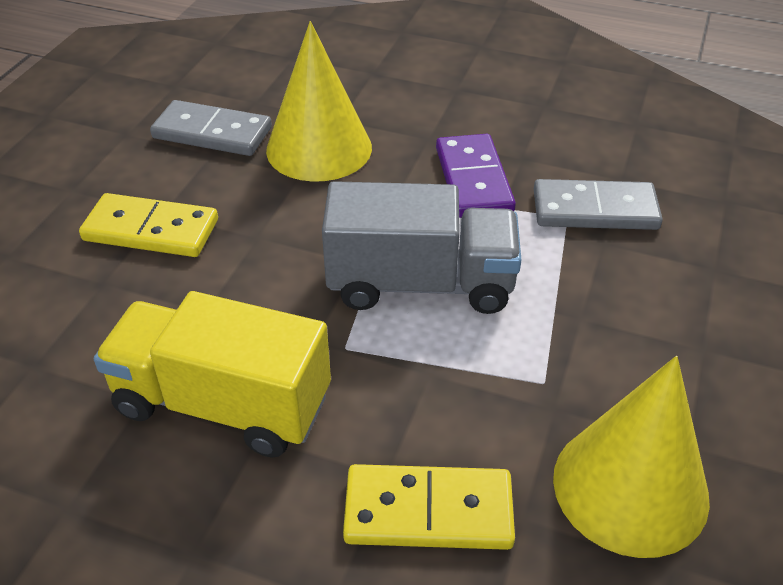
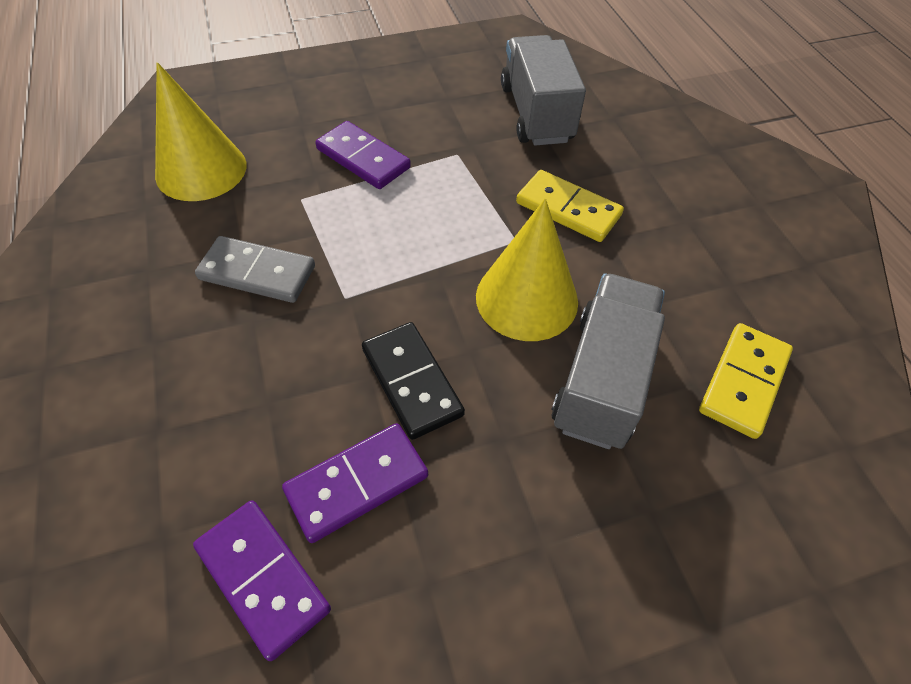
black domino: 0 -> 1
grey domino: 2 -> 1
grey truck: 1 -> 2
purple domino: 1 -> 3
yellow truck: 1 -> 0

